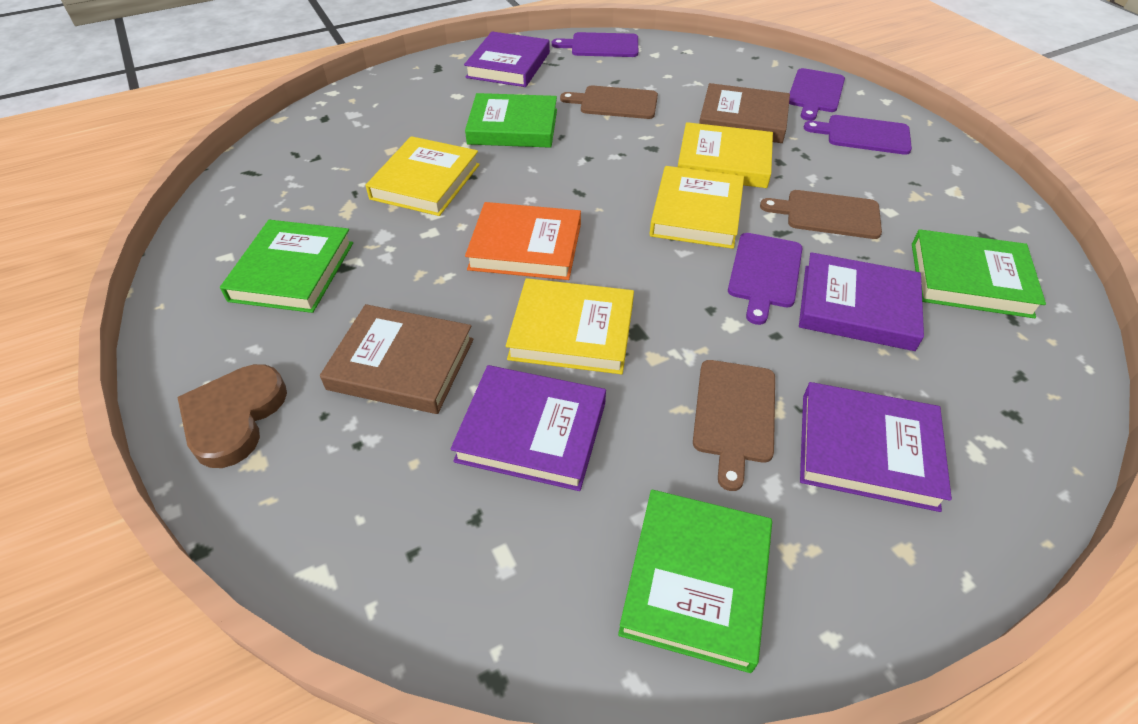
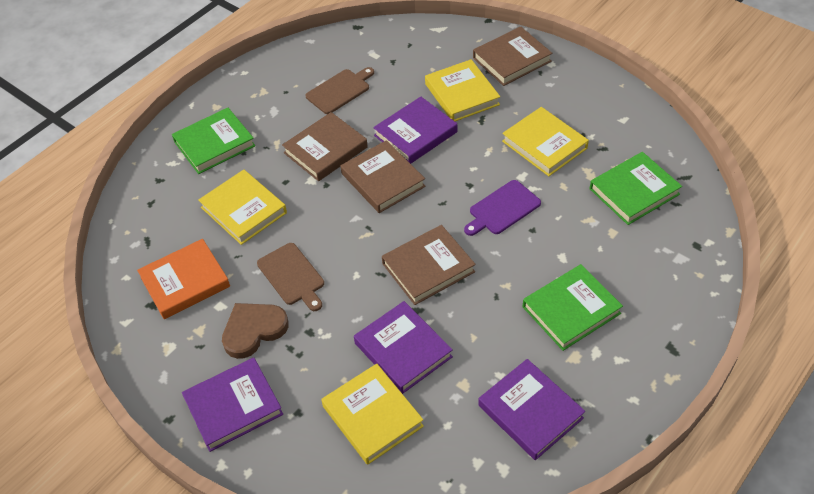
brown book: 2 -> 4
brown cutting board: 3 -> 2
green book: 4 -> 3
purple cutting board: 4 -> 1

